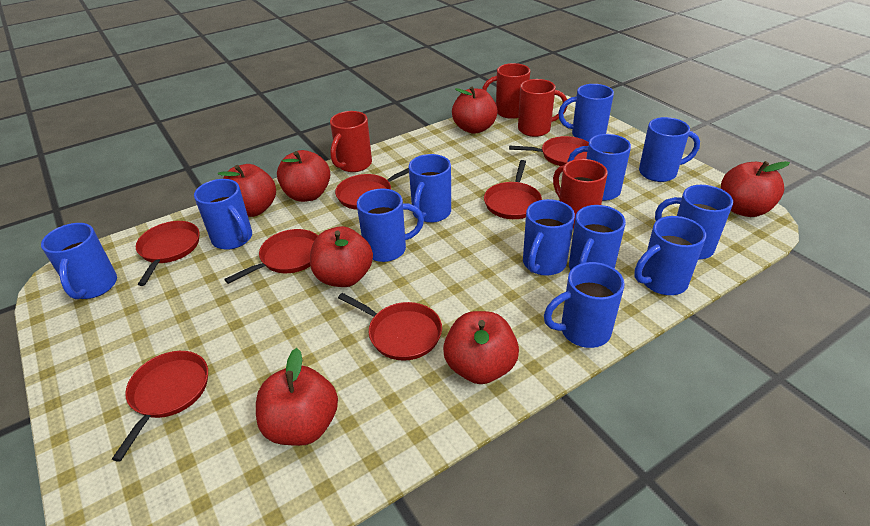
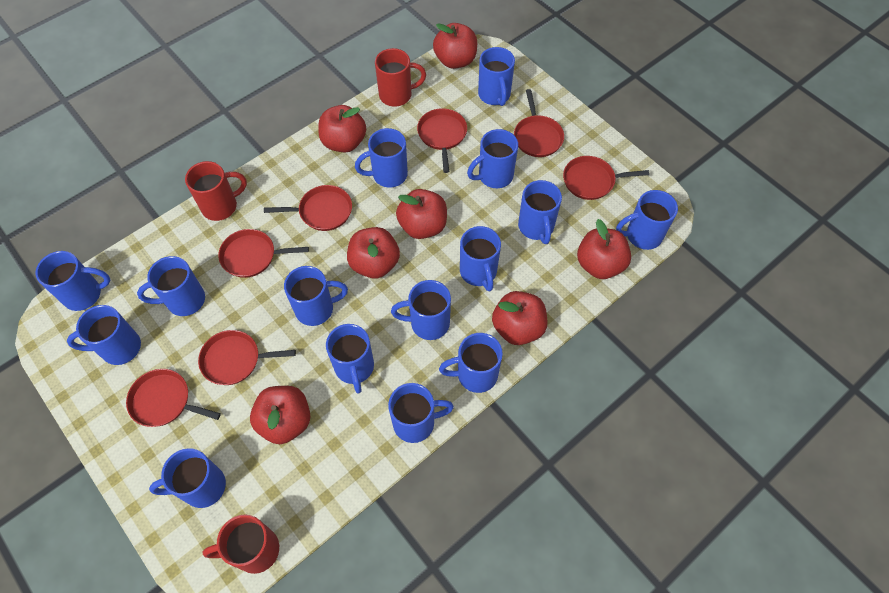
blue mug: 12 -> 15
red mug: 4 -> 3

